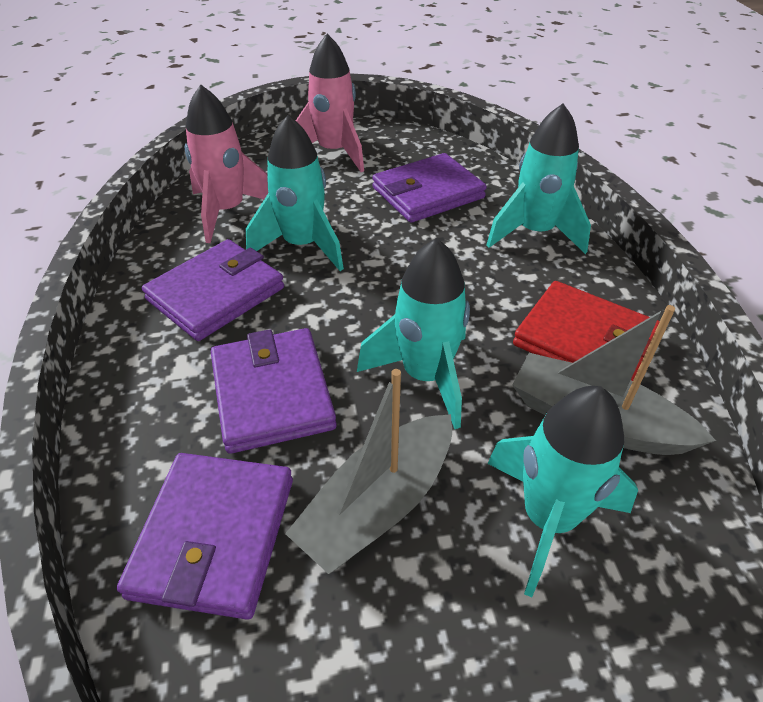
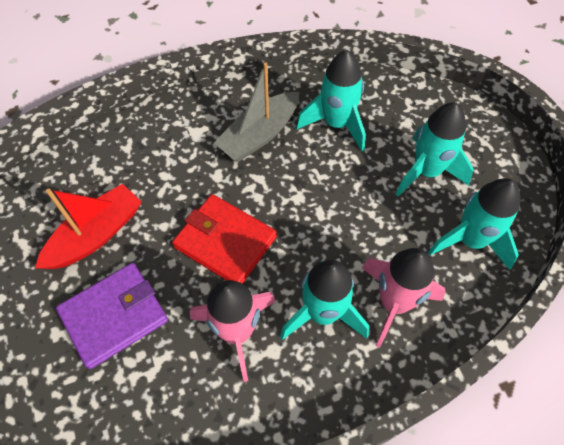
grey boat: 2 -> 1
purple wallet: 4 -> 1
red boat: 0 -> 1

